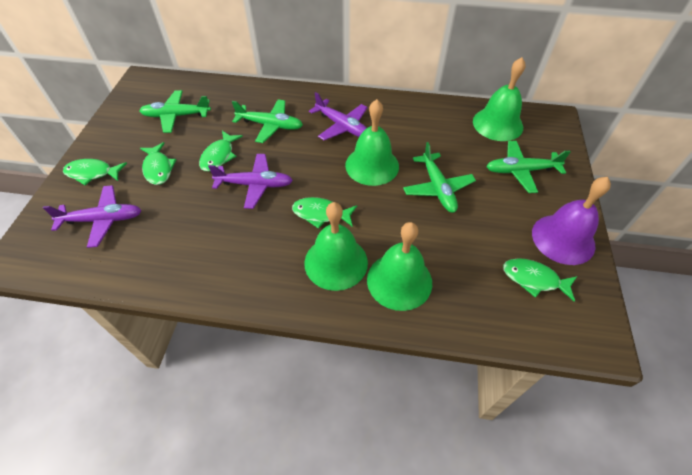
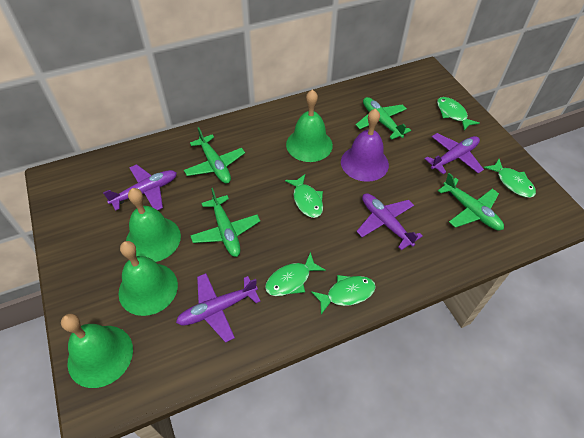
purple plane: 3 -> 4

